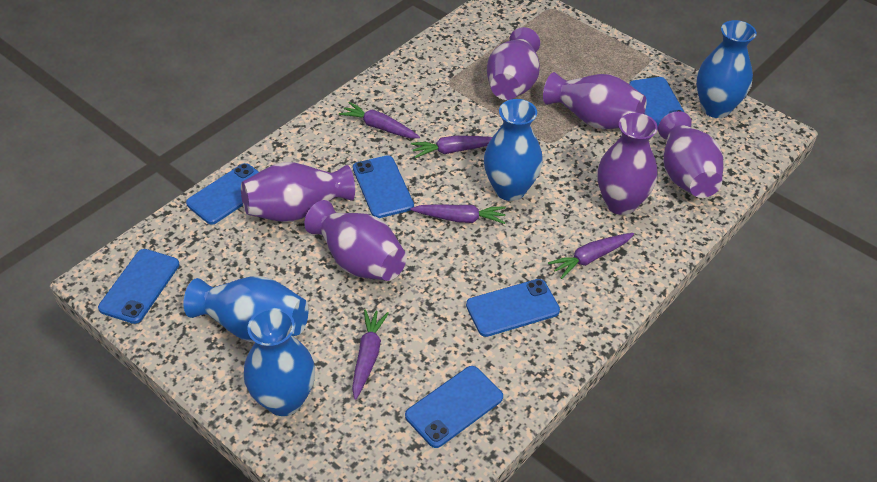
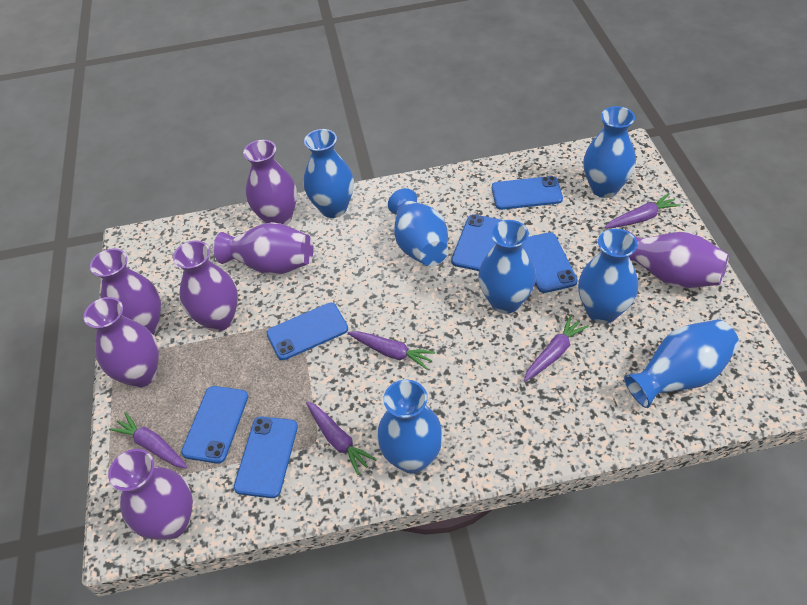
blue vase: 4 -> 7
purple vase: 6 -> 7

